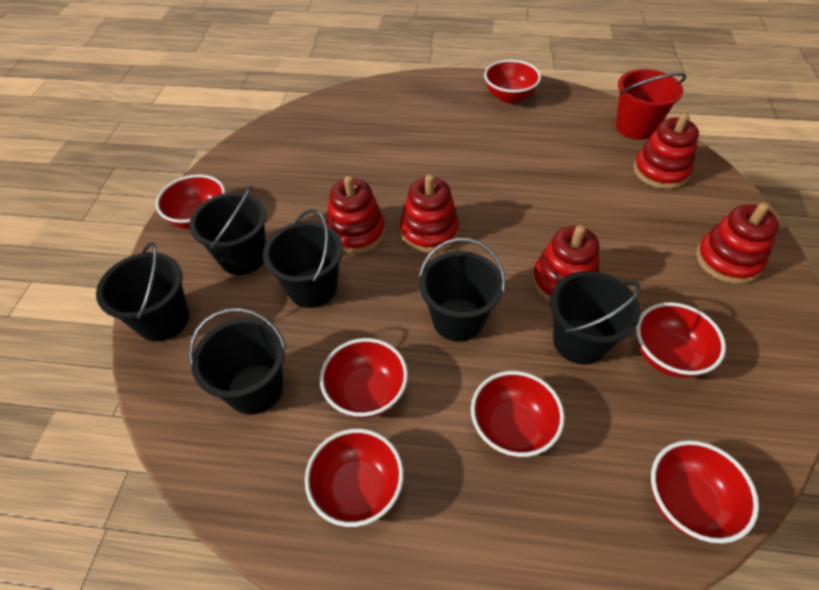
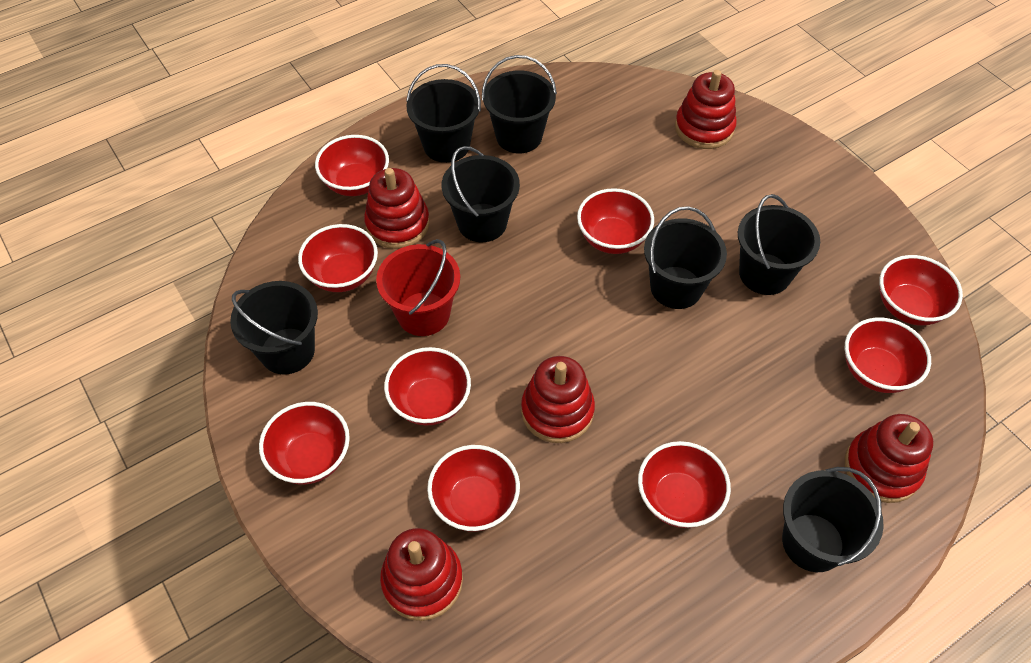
black bucket: 6 -> 7
red bowl: 7 -> 9

